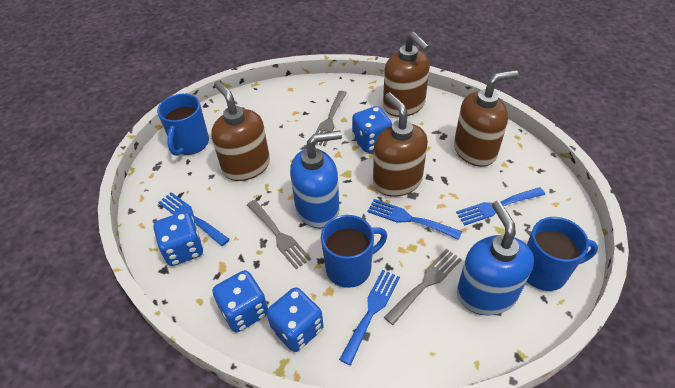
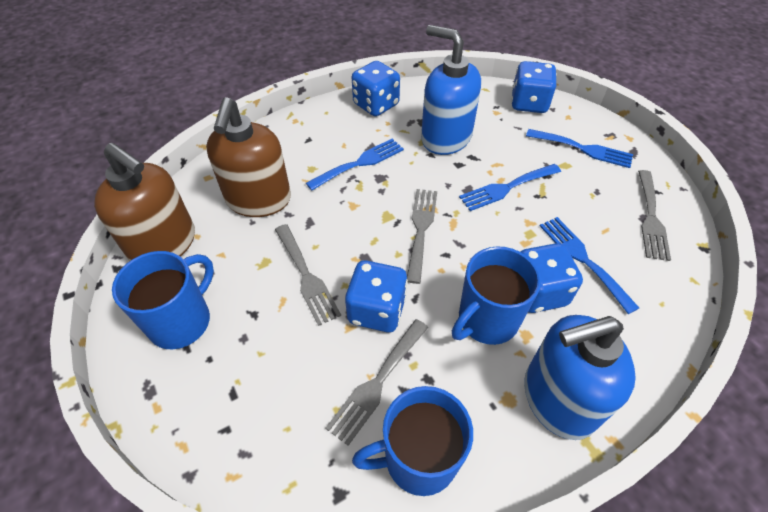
brown soap dispenser: 4 -> 2
grey fork: 3 -> 4

